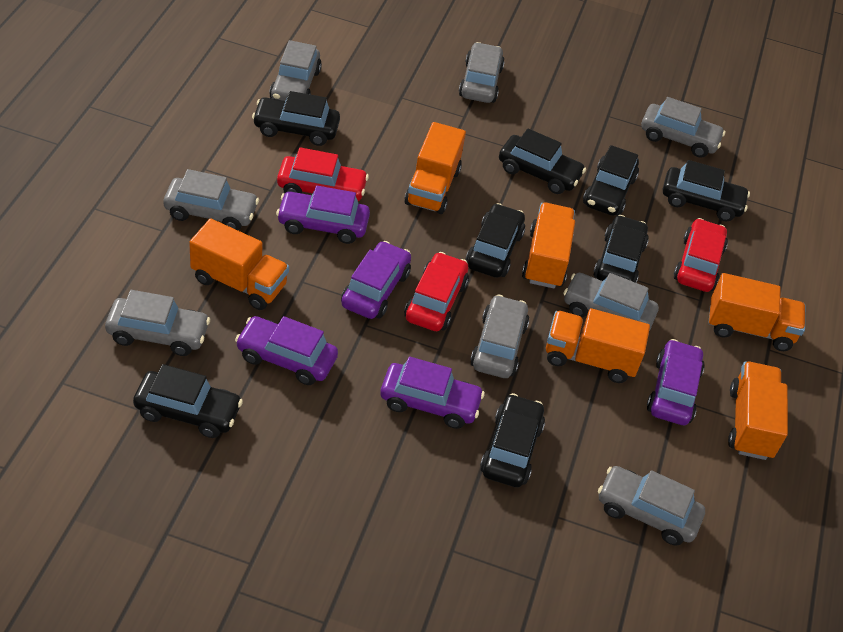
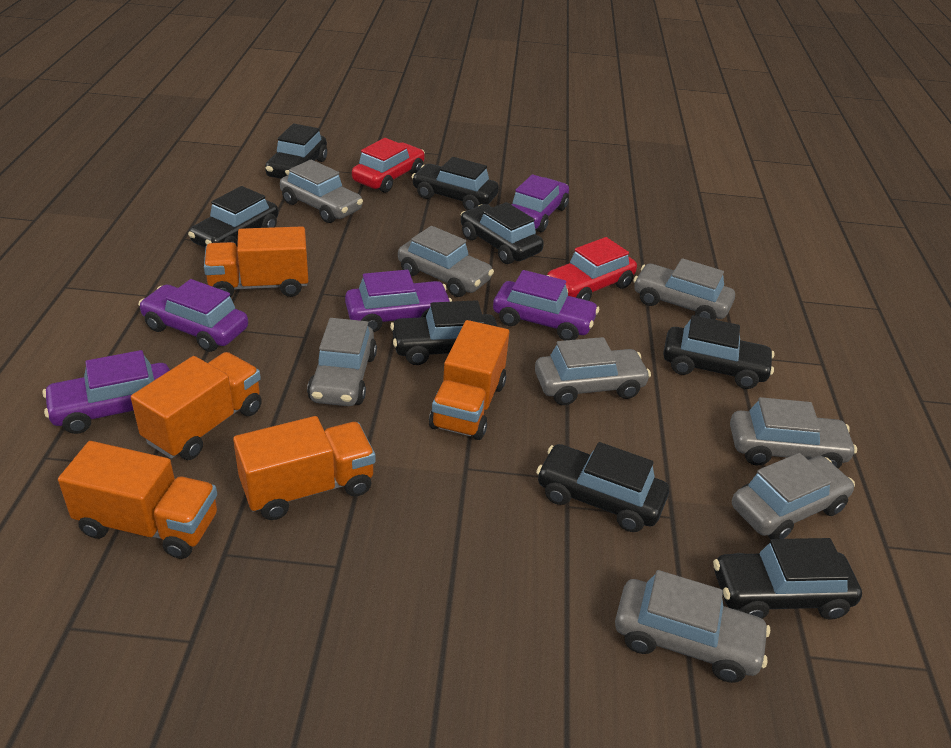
orange truck: 6 -> 5
red car: 3 -> 2

